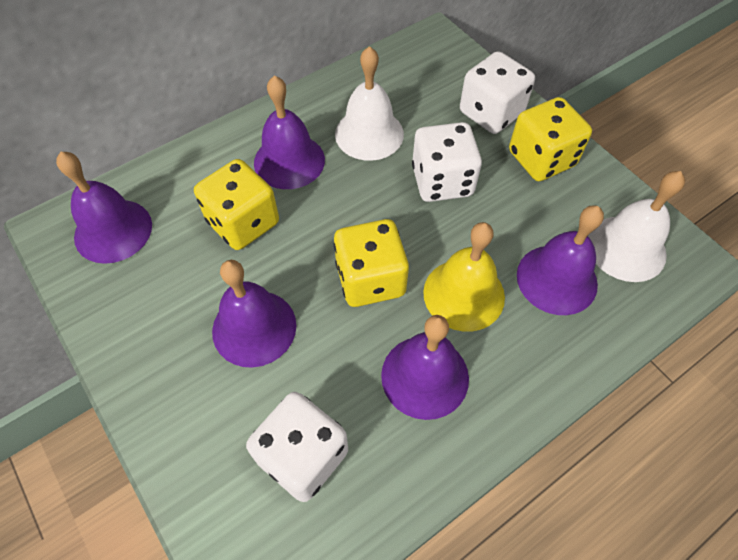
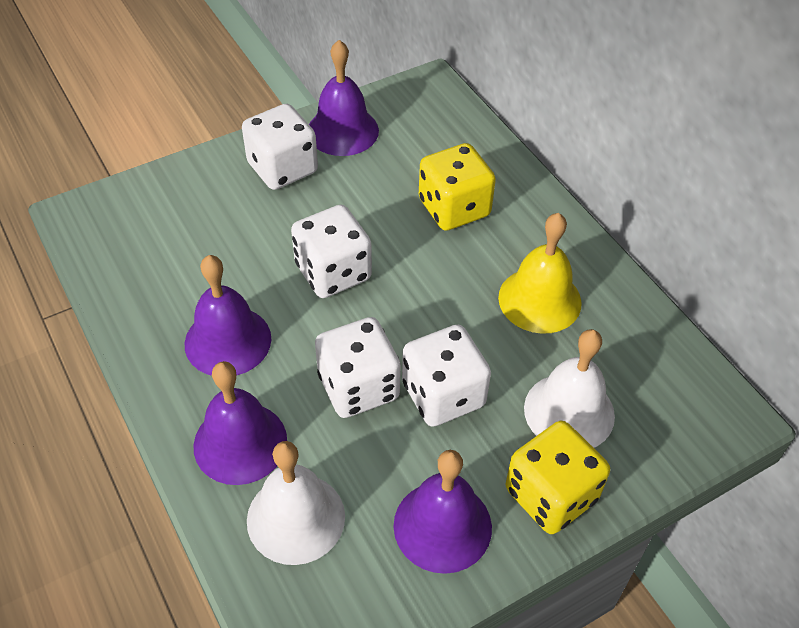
purple bell: 5 -> 4
white dice: 3 -> 4
yellow dice: 3 -> 2

